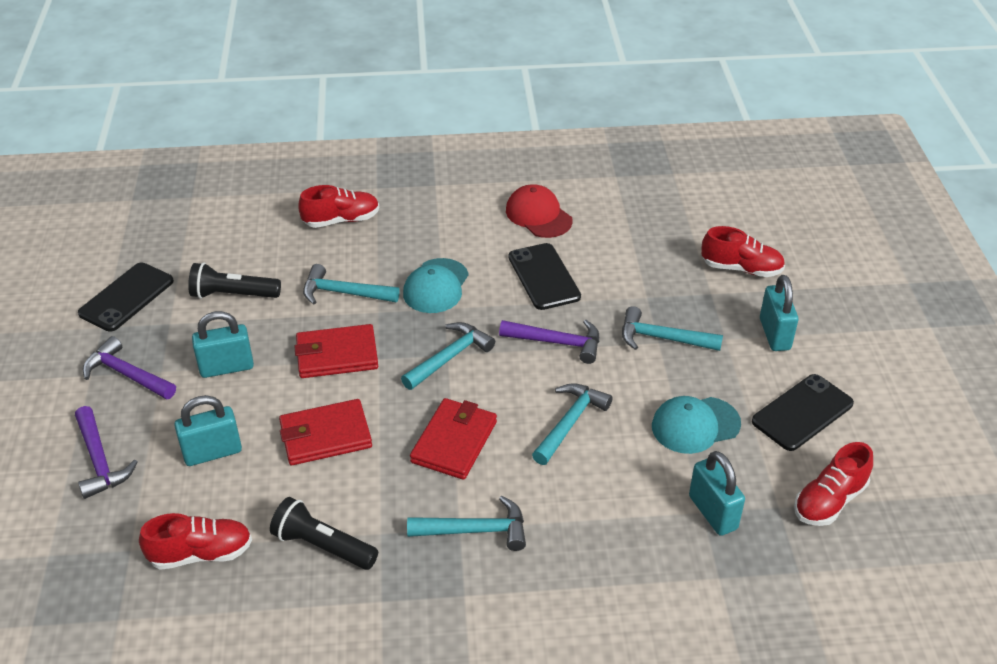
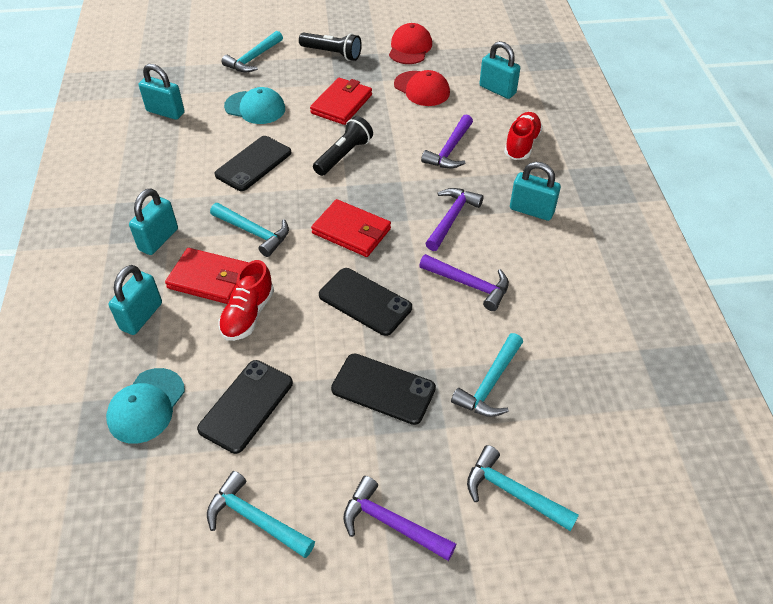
black phone: 3 -> 4
purple hammer: 3 -> 4
red cap: 1 -> 2
red shoe: 4 -> 2
turquoise padlock: 4 -> 5

